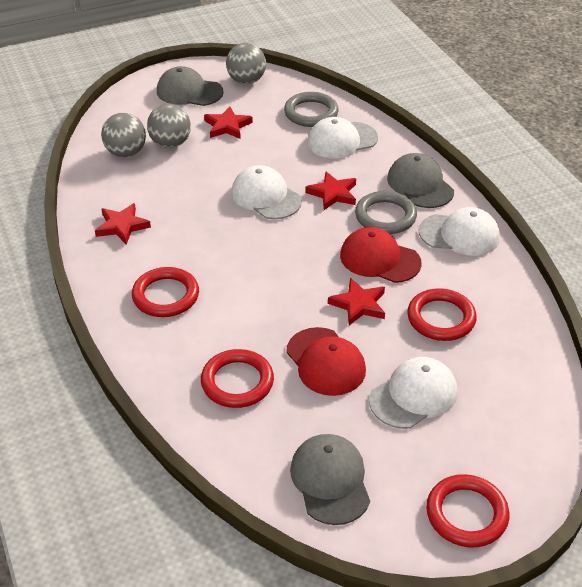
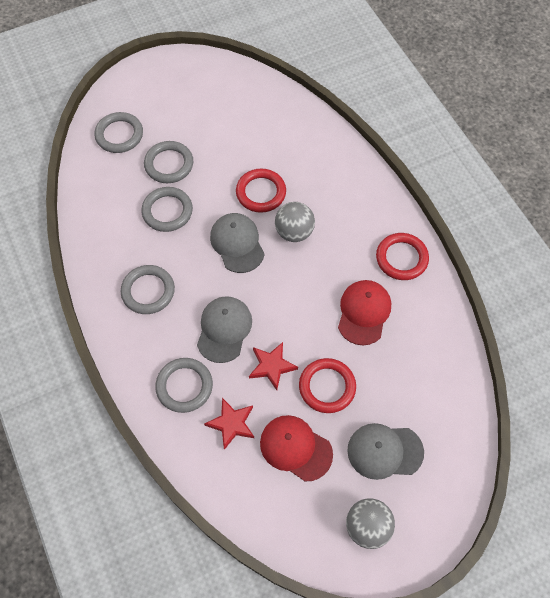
grey ball: 3 -> 2
grey ring: 2 -> 5
red ring: 4 -> 3
red star: 4 -> 2
white cap: 4 -> 0

